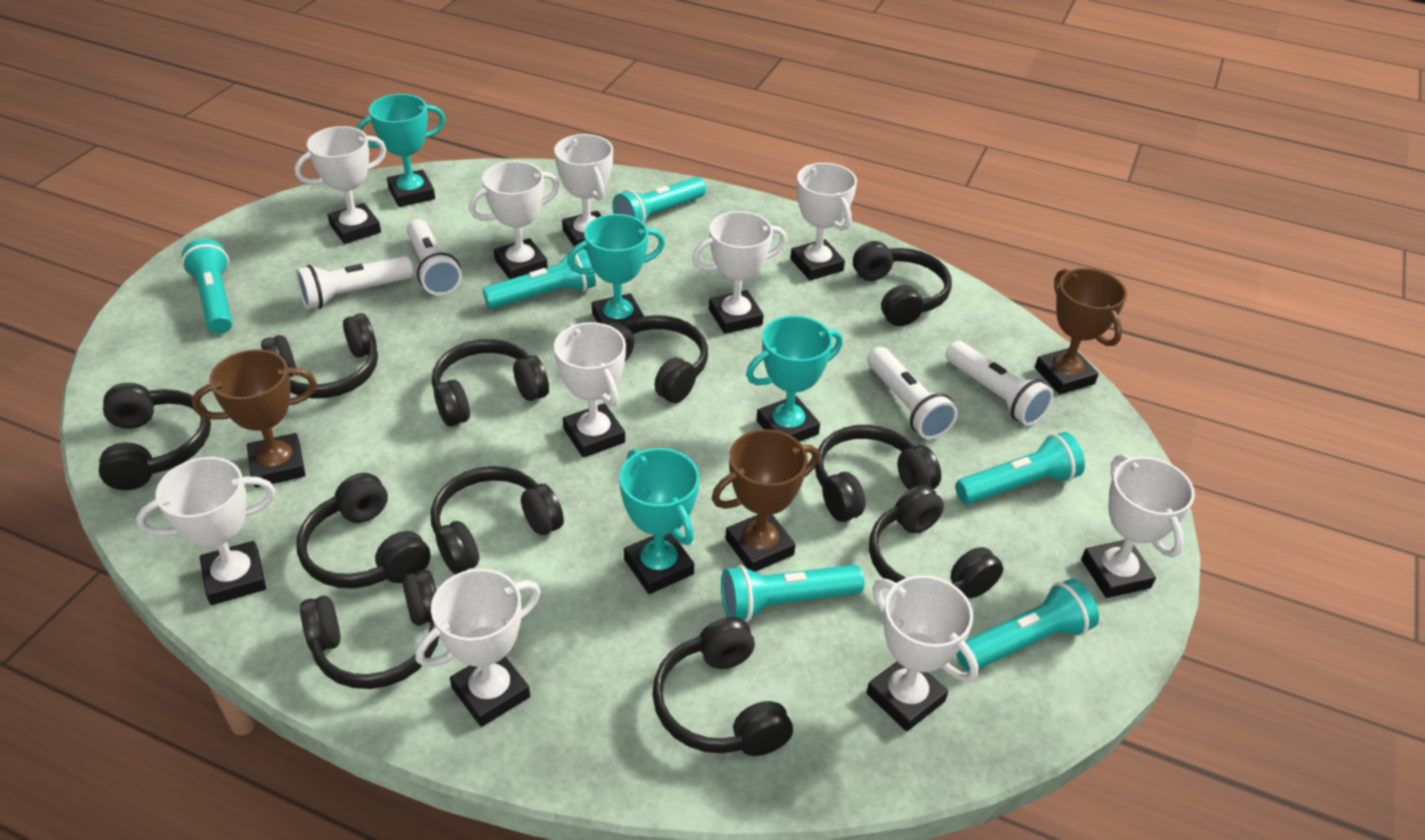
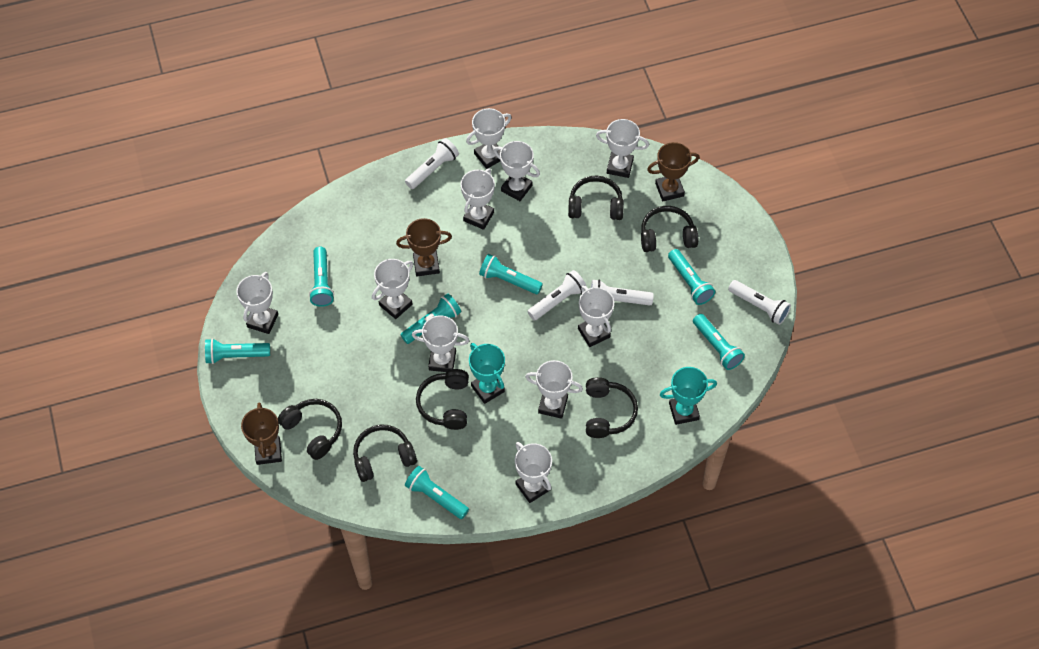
black headphones: 11 -> 6
turquoise flashlight: 6 -> 7
turquoise trophy: 4 -> 2

